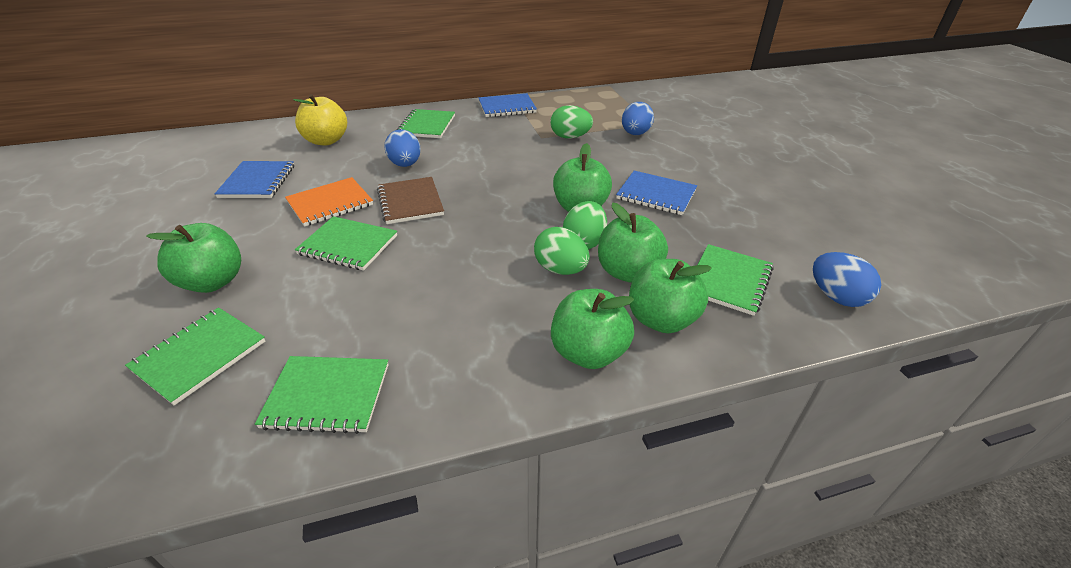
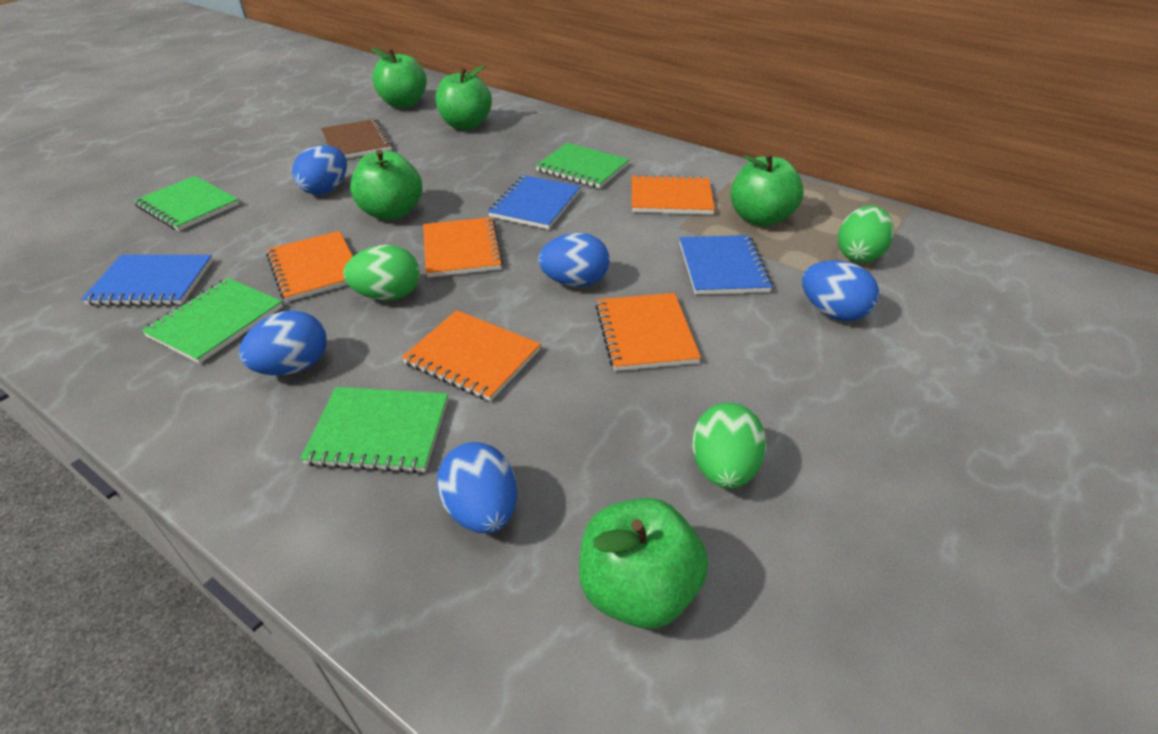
blue egg: 3 -> 5
green notebook: 5 -> 4
orange notebook: 1 -> 5
yellow apple: 1 -> 0

